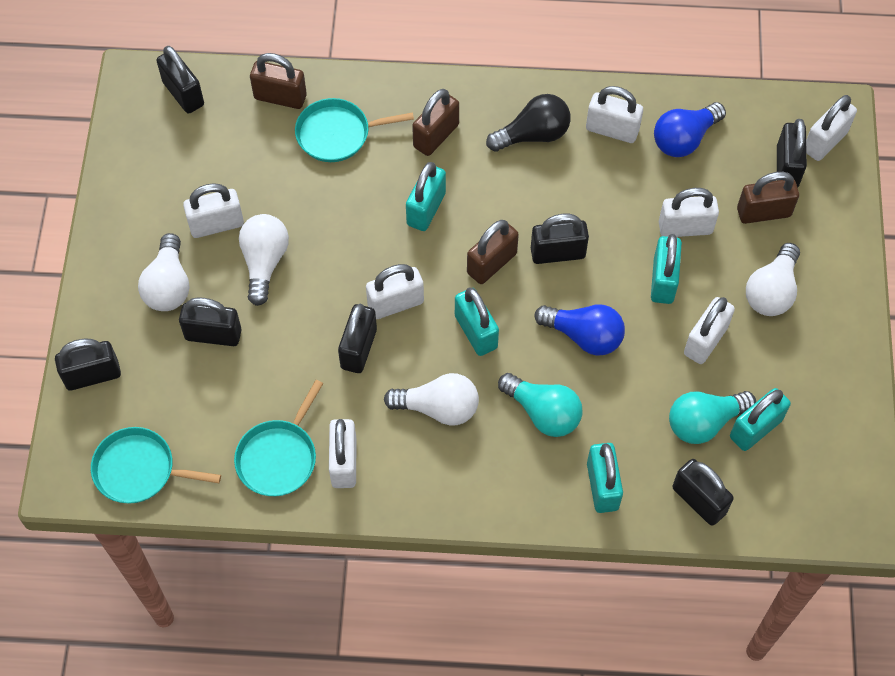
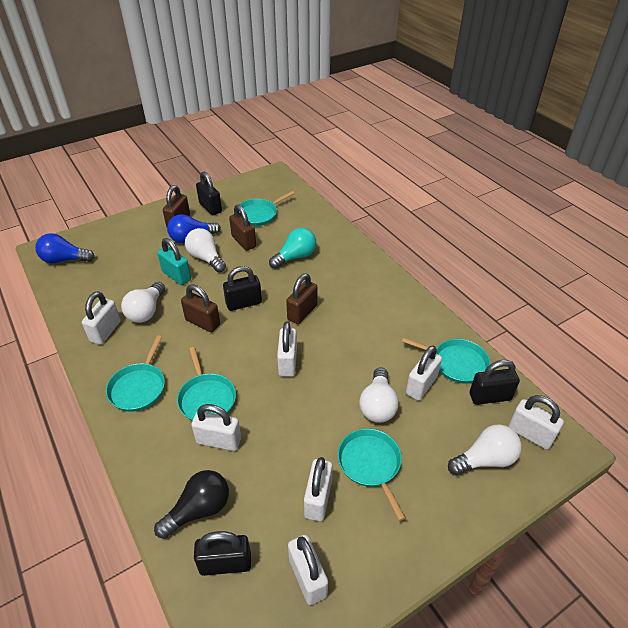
black padlock: 7 -> 4
turquoise light bulb: 2 -> 1
turquoise padlock: 5 -> 1
turquoise pan: 3 -> 5

